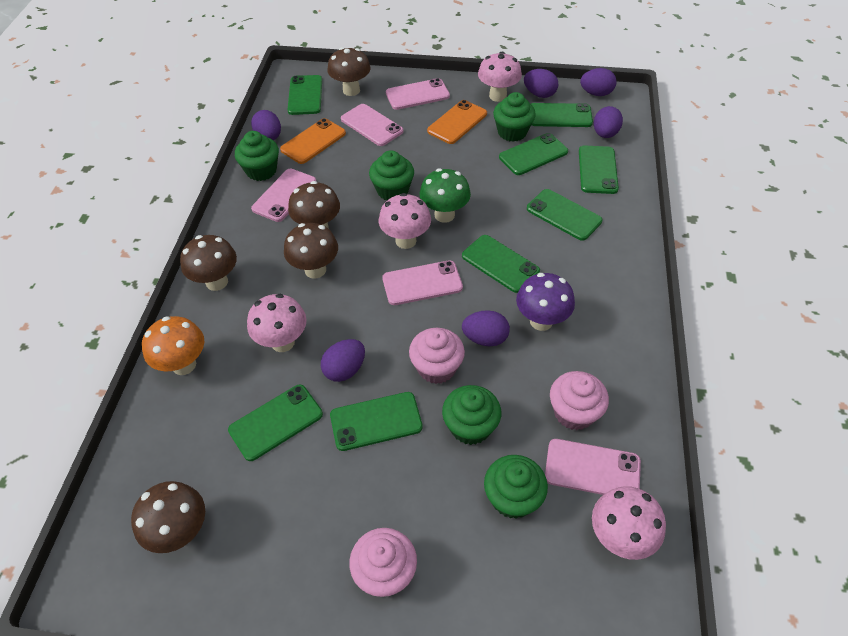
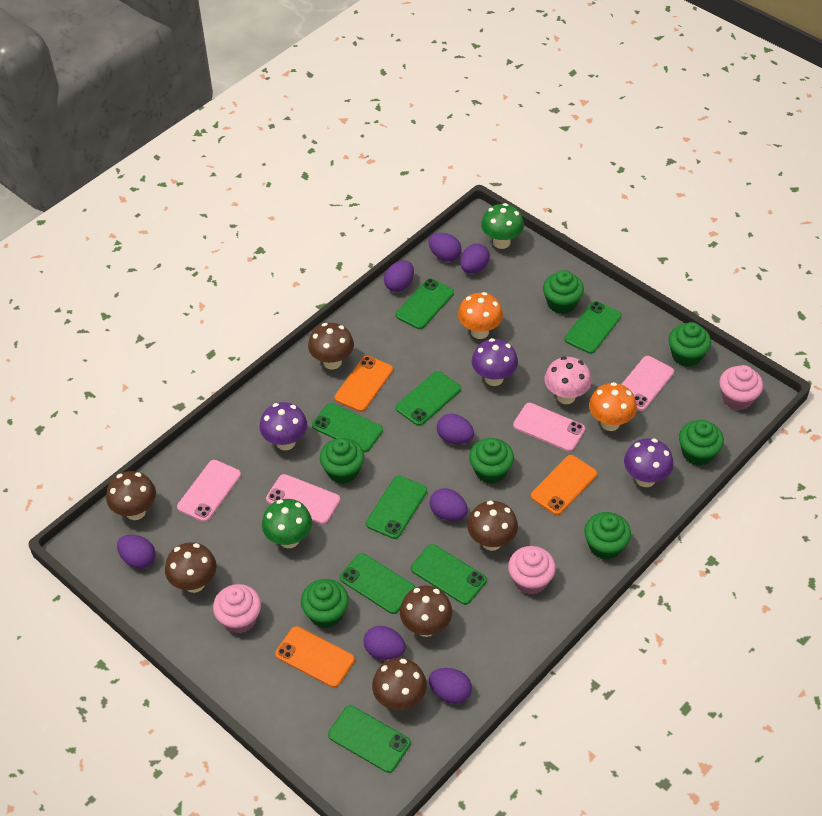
brown mushroom: 5 -> 6
green cupcake: 5 -> 7
green mushroom: 1 -> 2
orange mushroom: 1 -> 2
orange phone: 2 -> 3
pink mushroom: 4 -> 1
pink phone: 5 -> 4
purple egg: 6 -> 8
purple mushroom: 1 -> 3

